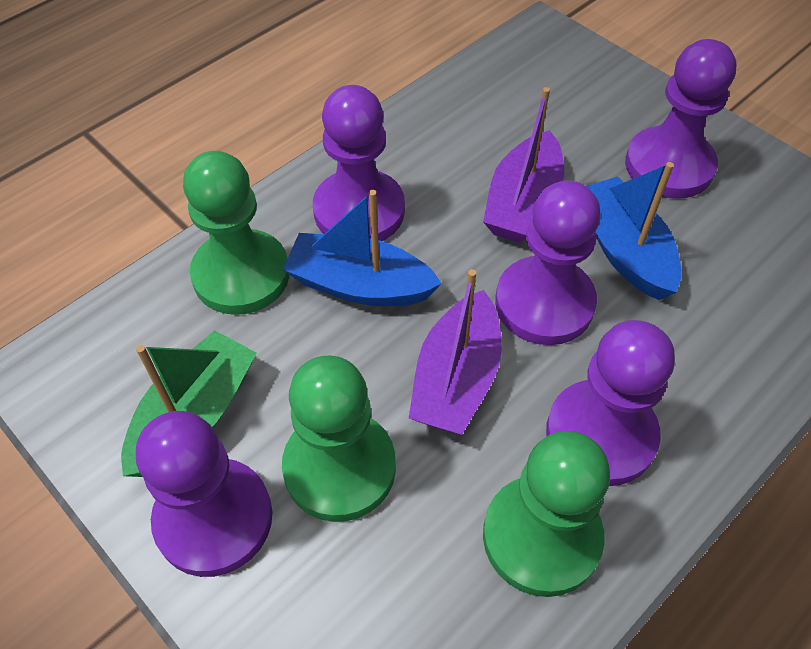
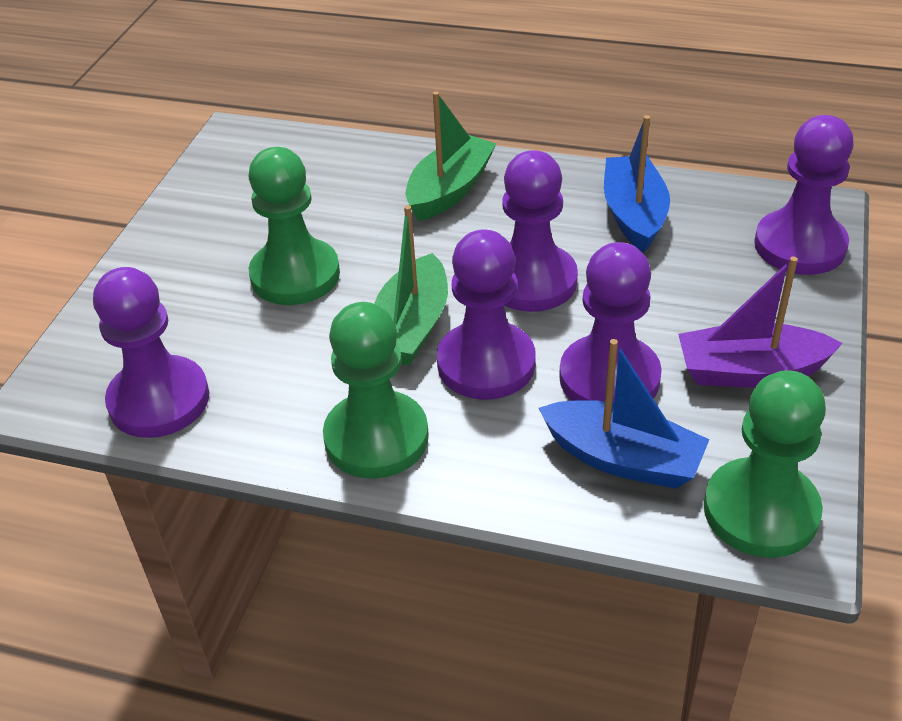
green boat: 1 -> 2
purple boat: 2 -> 1

